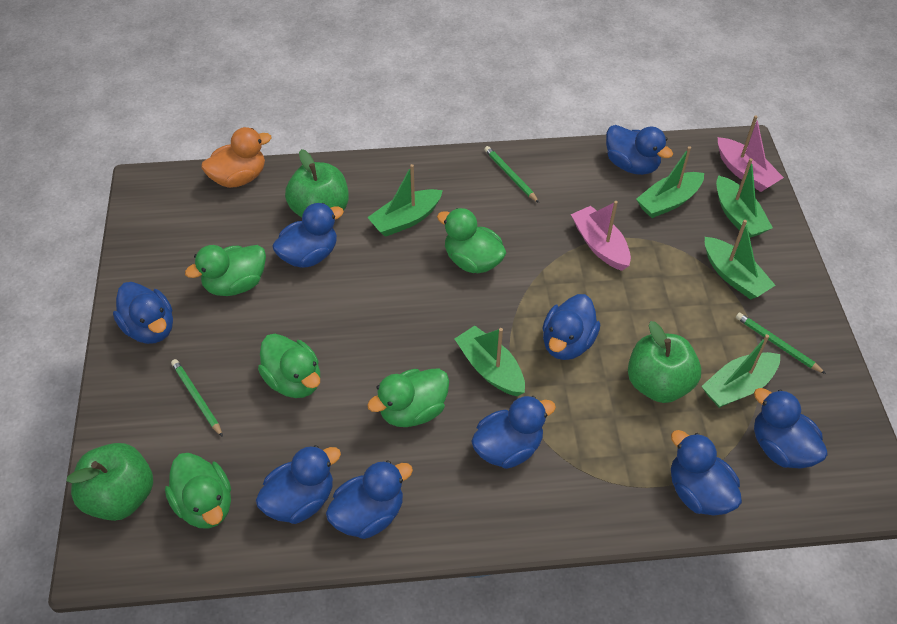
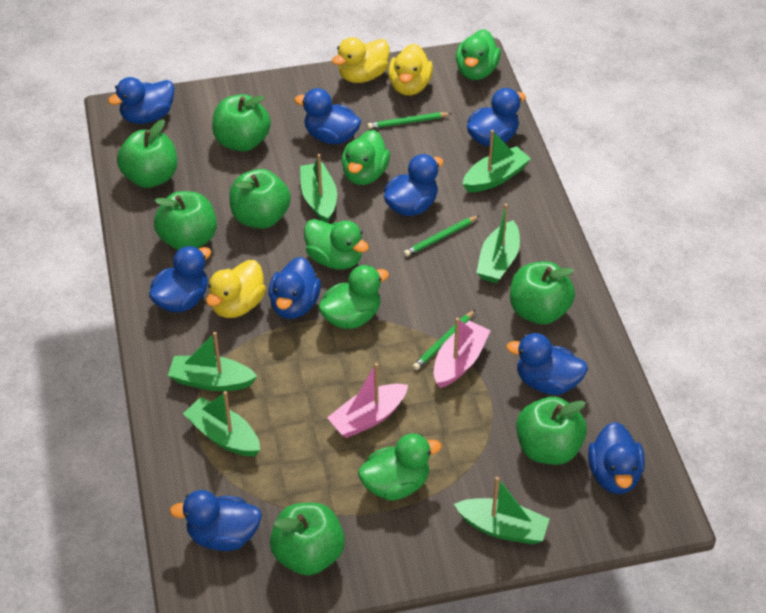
green apple: 3 -> 7
orange duck: 1 -> 0
yellow duck: 0 -> 3

